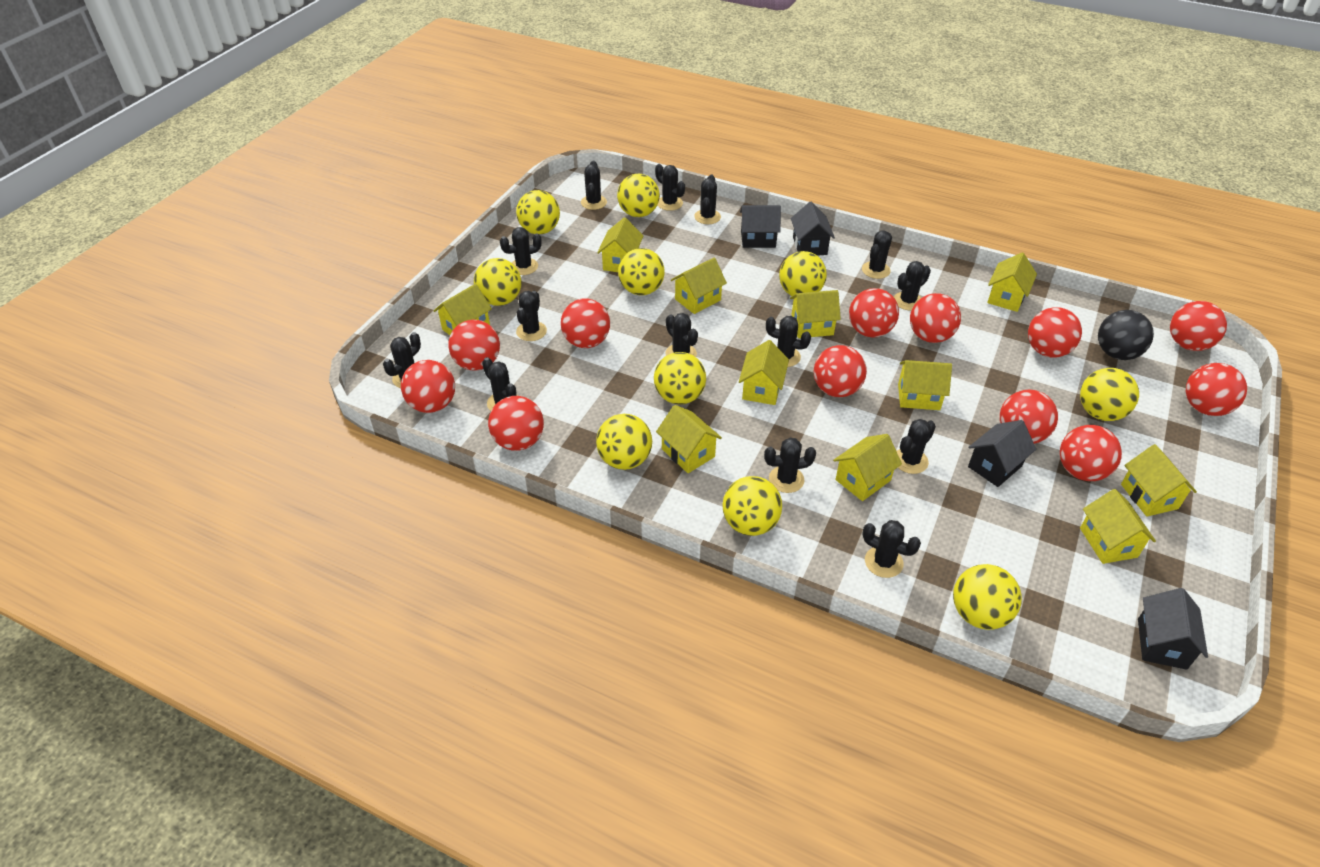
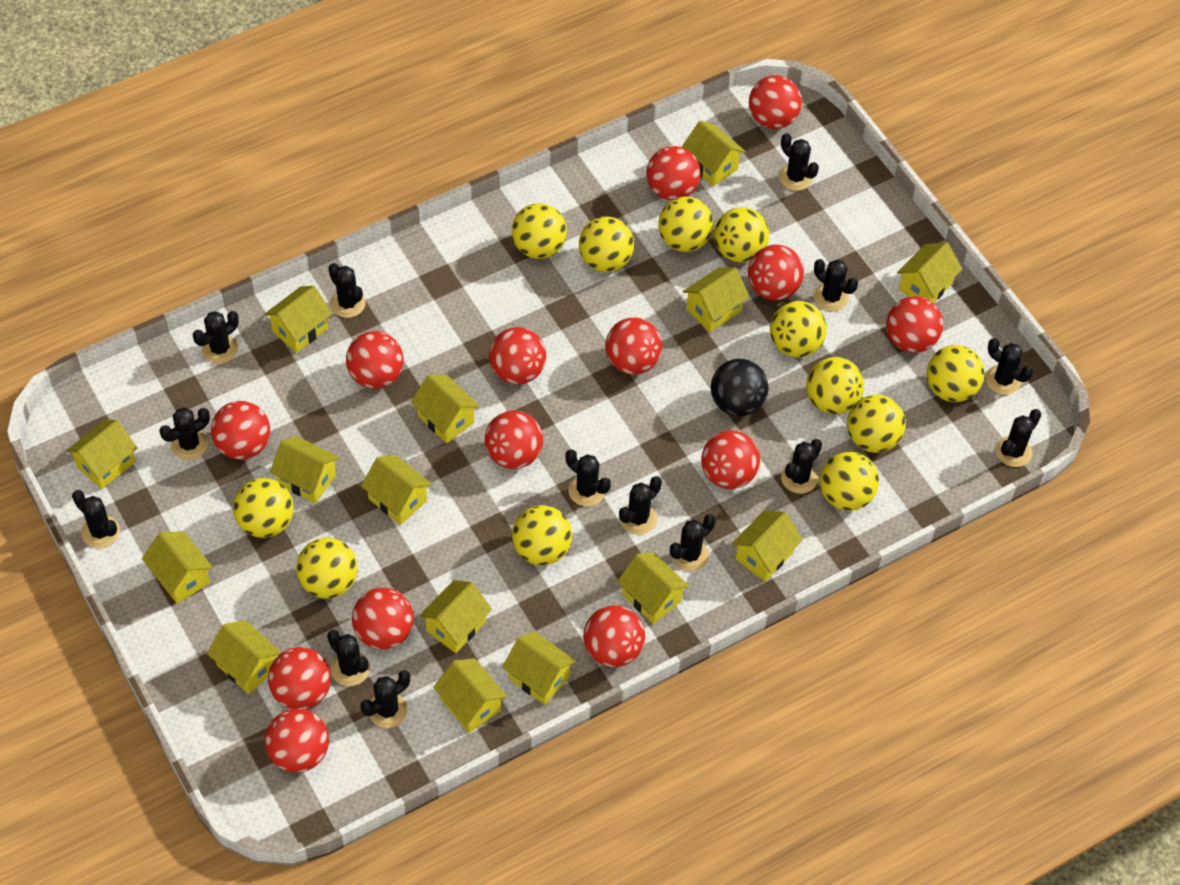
black house: 4 -> 0
red ball: 12 -> 14
yellow ball: 10 -> 12
yellow house: 11 -> 15

